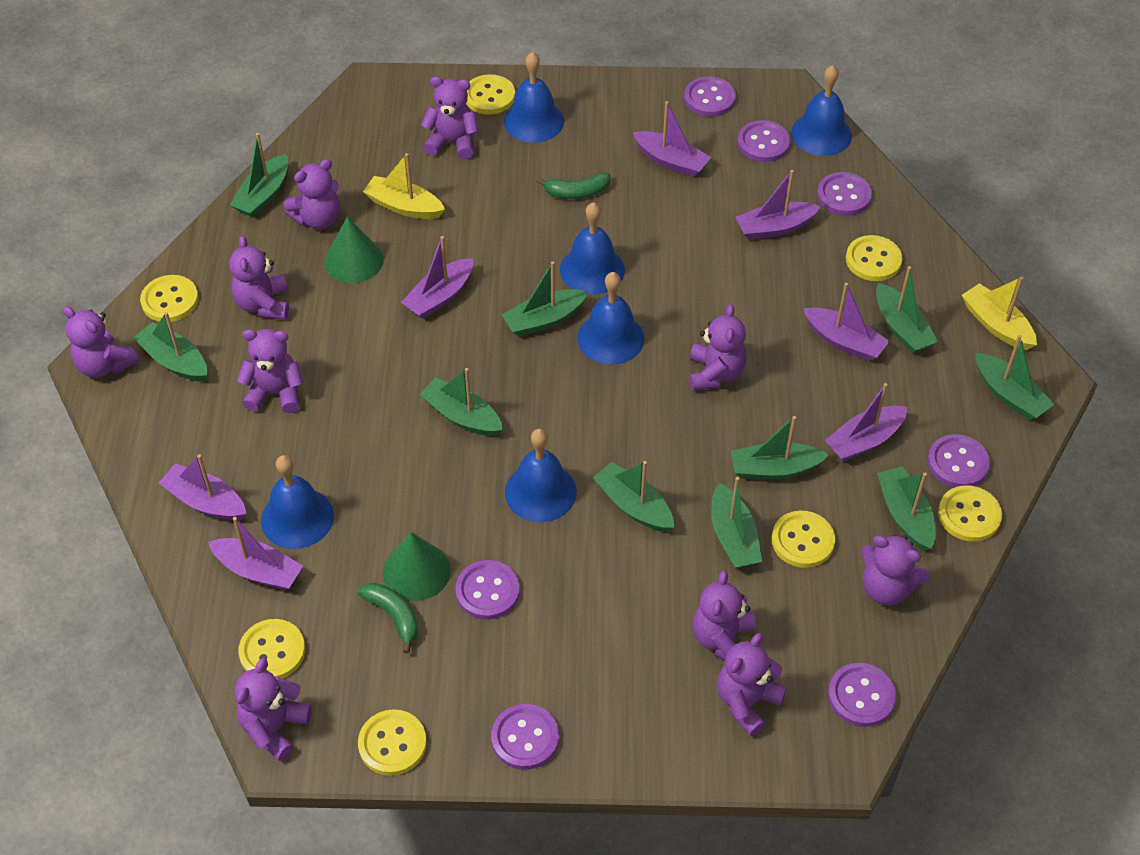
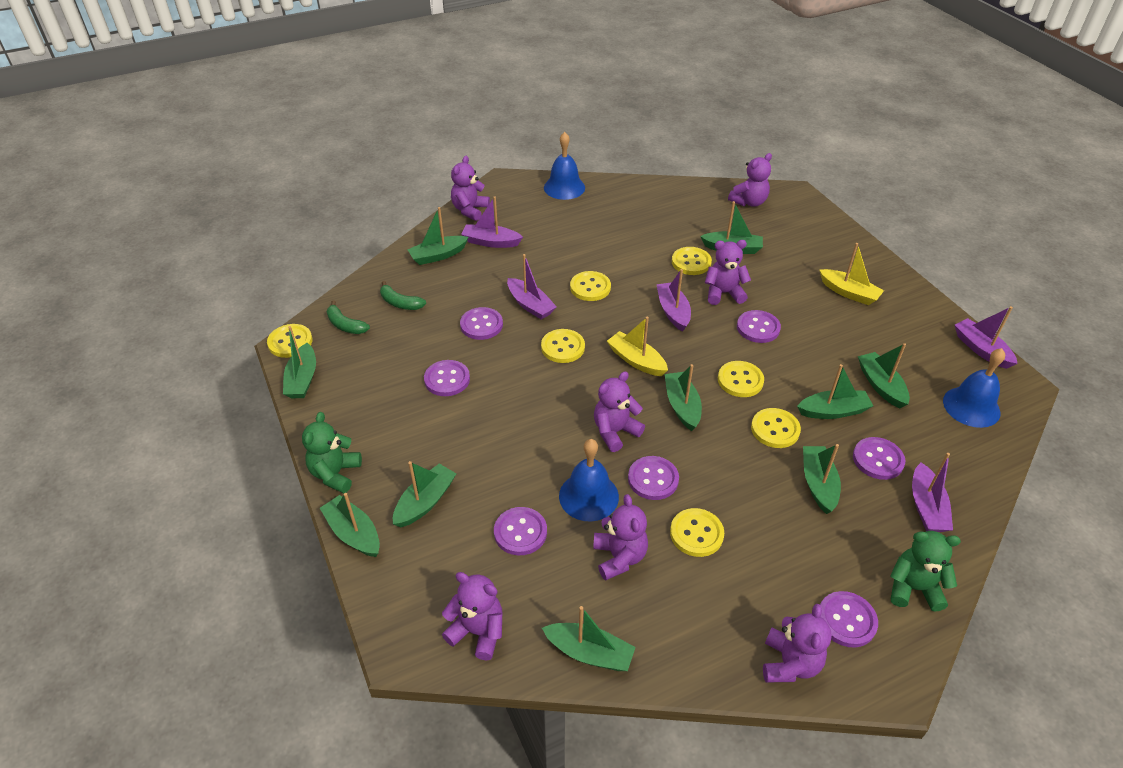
blue bell: 6 -> 3
green cone: 2 -> 0
green teddy bear: 0 -> 2
purple boat: 7 -> 5
purple teddy bear: 10 -> 7

